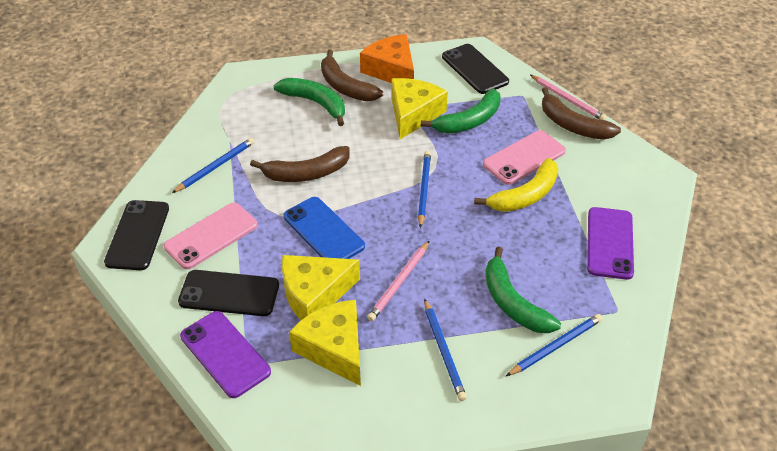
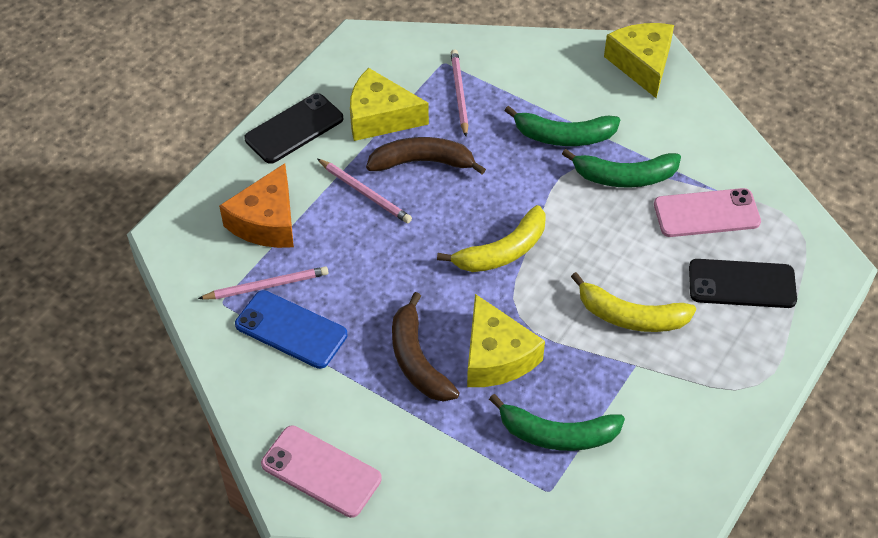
black phone: 3 -> 2
blue pencil: 4 -> 0
brown banana: 3 -> 2
pink pencil: 2 -> 3
purple phone: 2 -> 0
yellow banana: 1 -> 2

